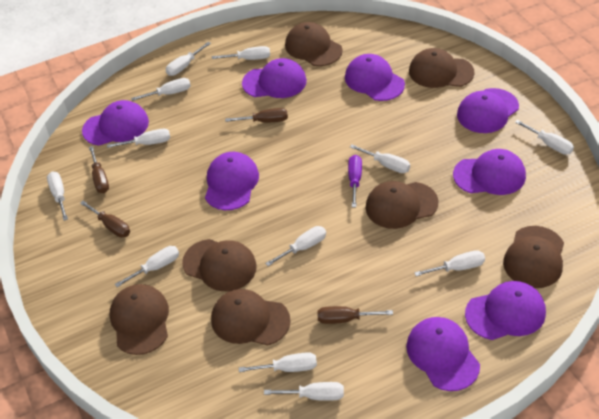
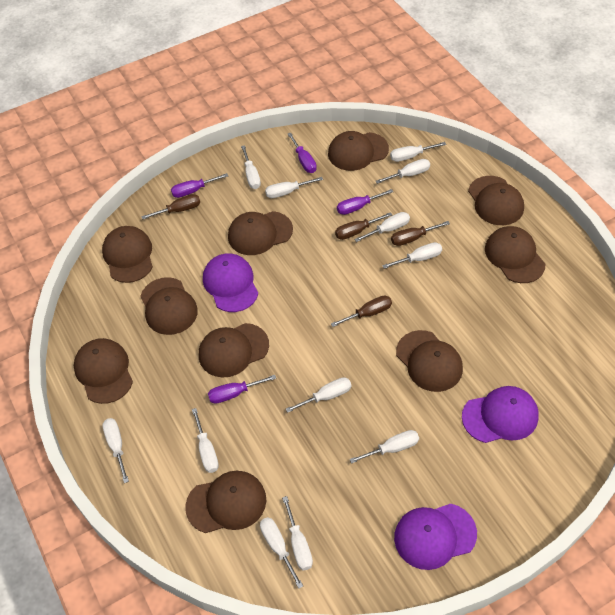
brown cap: 7 -> 10
purple cap: 8 -> 3
purple screwdriver: 1 -> 4

